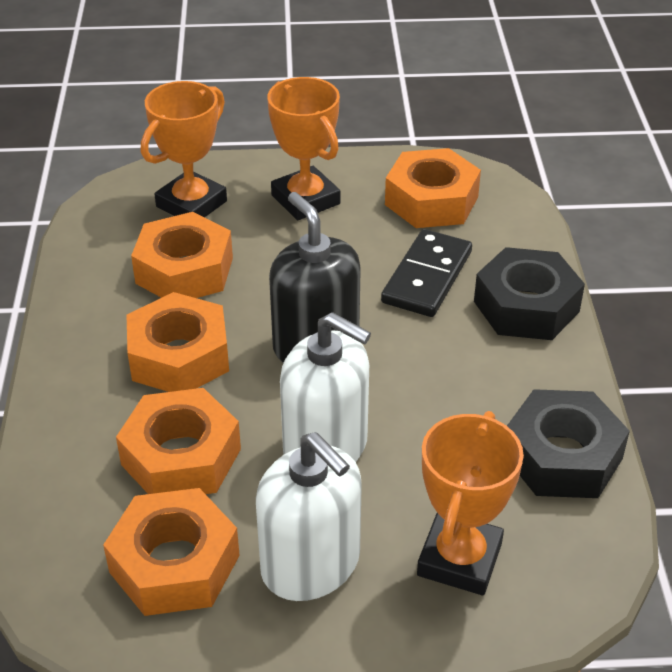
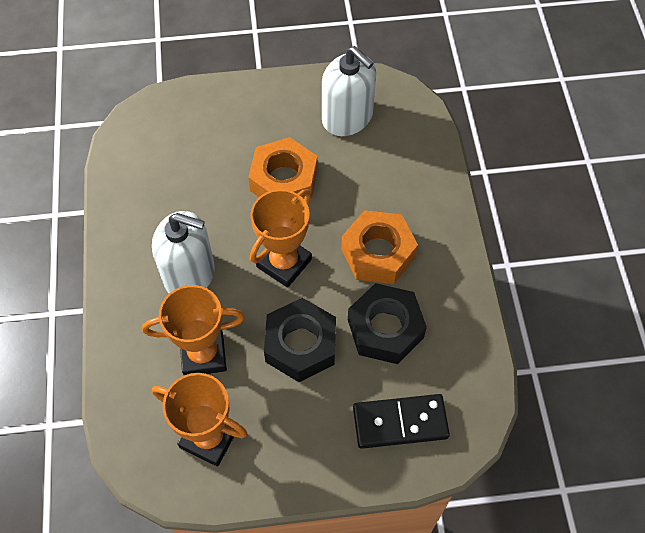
black soap dispenser: 1 -> 0
orange nut: 5 -> 2

